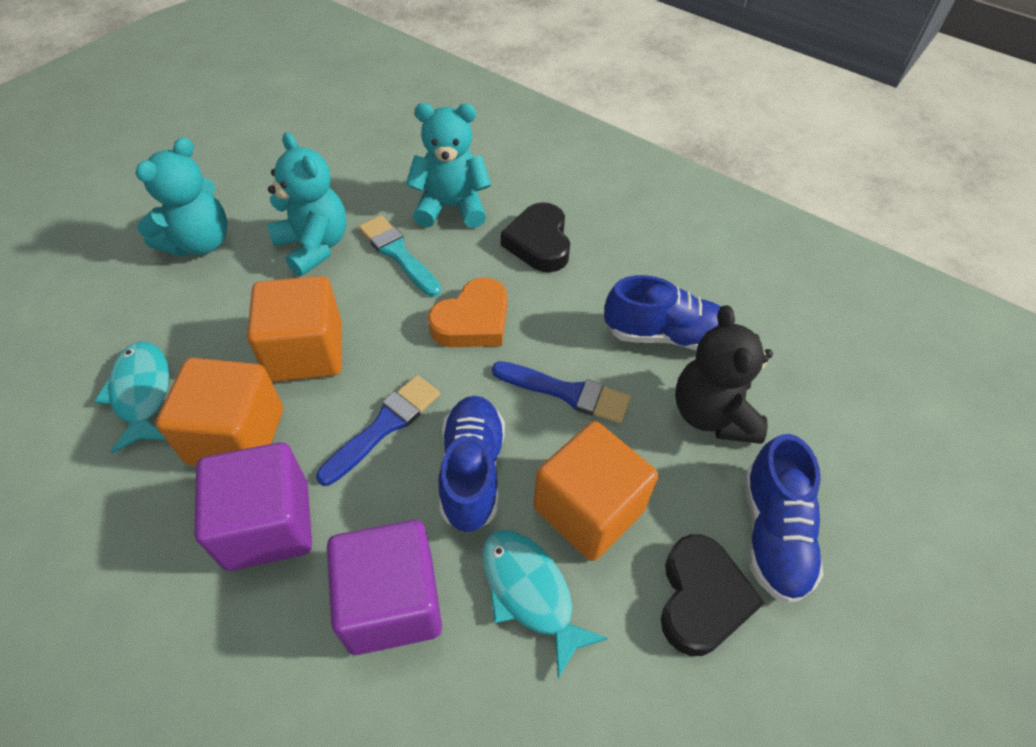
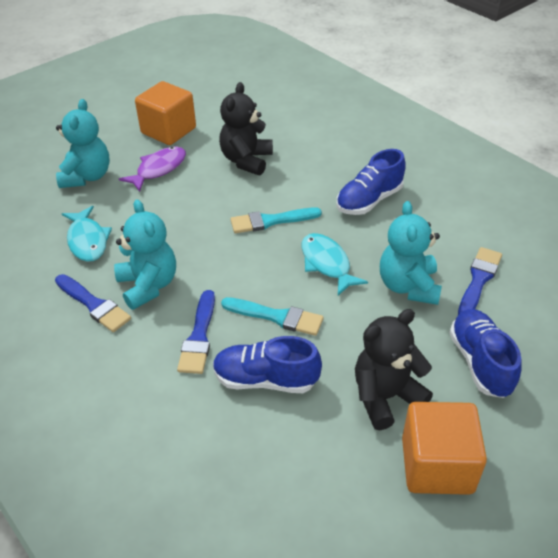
black heart: 2 -> 0
black teddy bear: 1 -> 2
blue brush: 2 -> 3
orange cube: 3 -> 2
orange heart: 1 -> 0
purple cube: 2 -> 0
purple fish: 0 -> 1
turquoise brush: 1 -> 2

